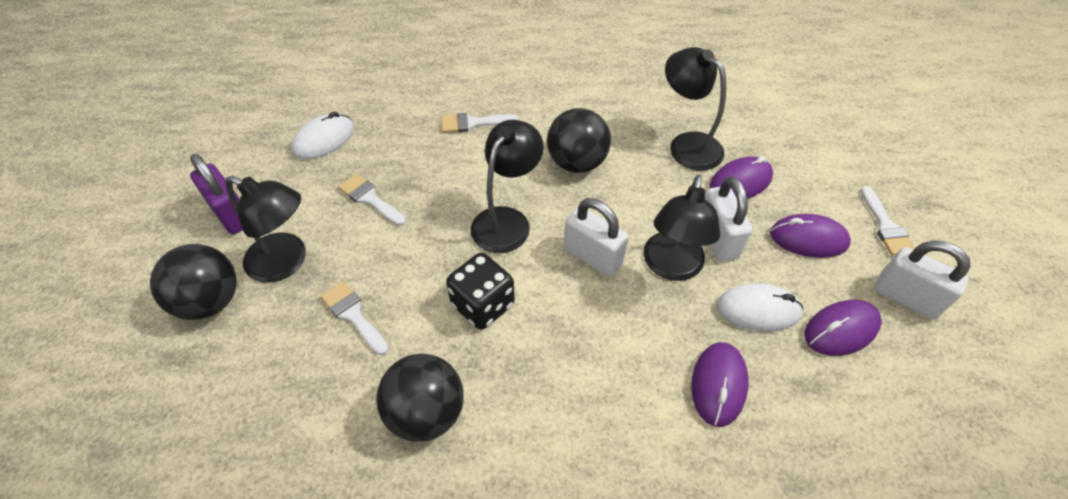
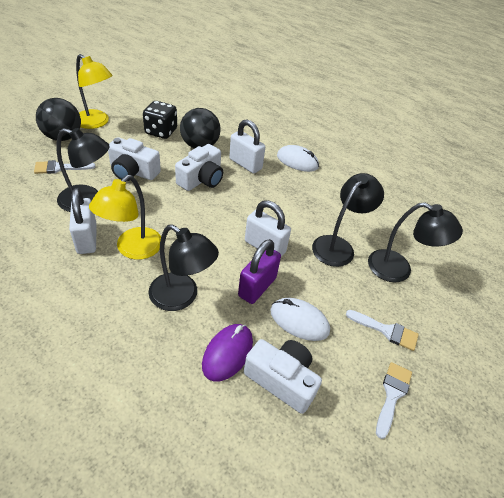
black ball: 3 -> 2
purple mouse: 4 -> 1
white brush: 4 -> 3
white camera: 0 -> 3
yellow lamp: 0 -> 2

